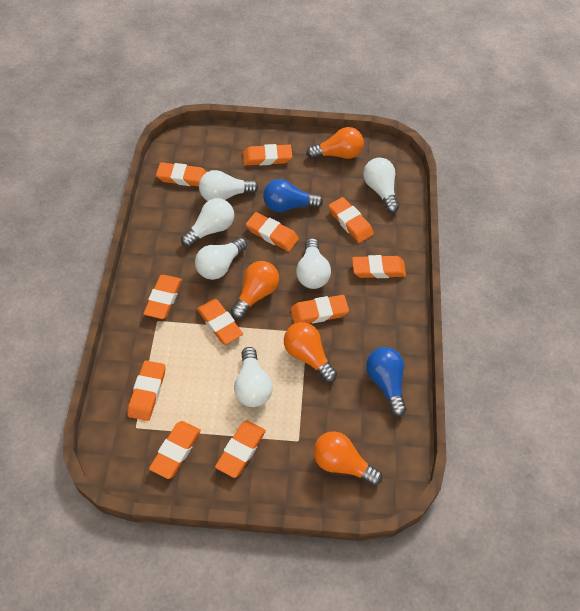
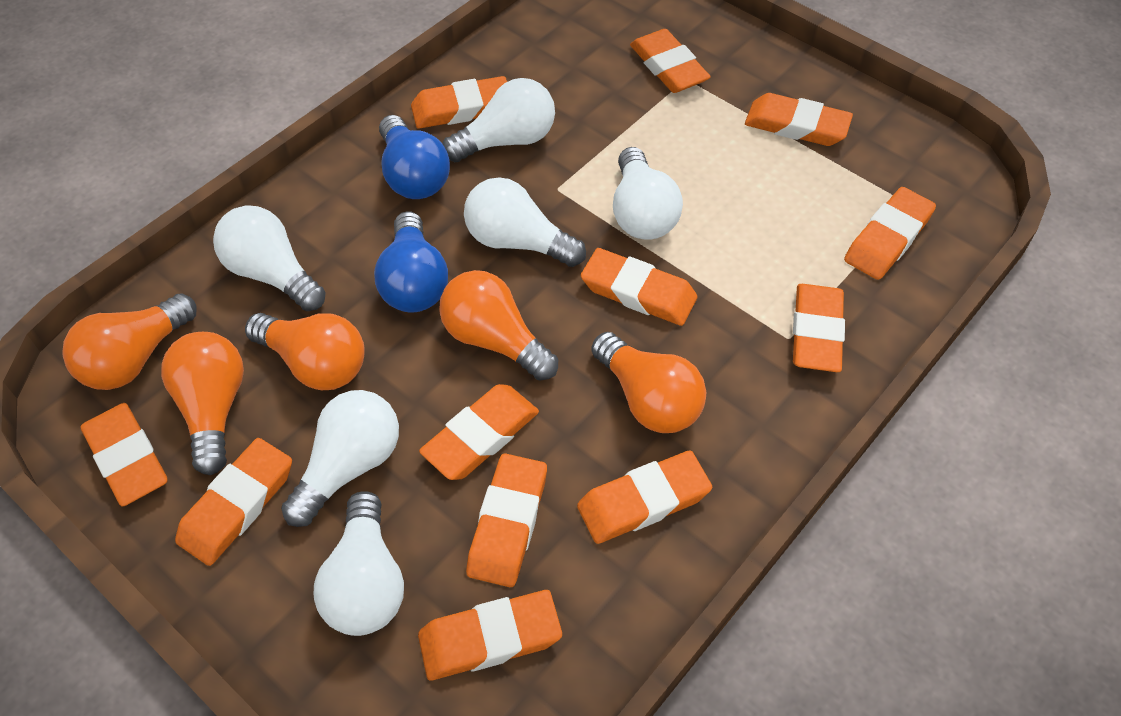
orange eraser: 11 -> 12
orange light bulb: 4 -> 5

